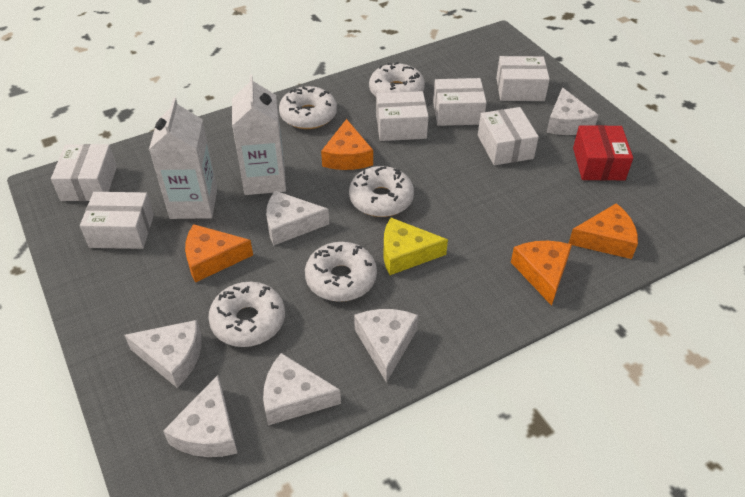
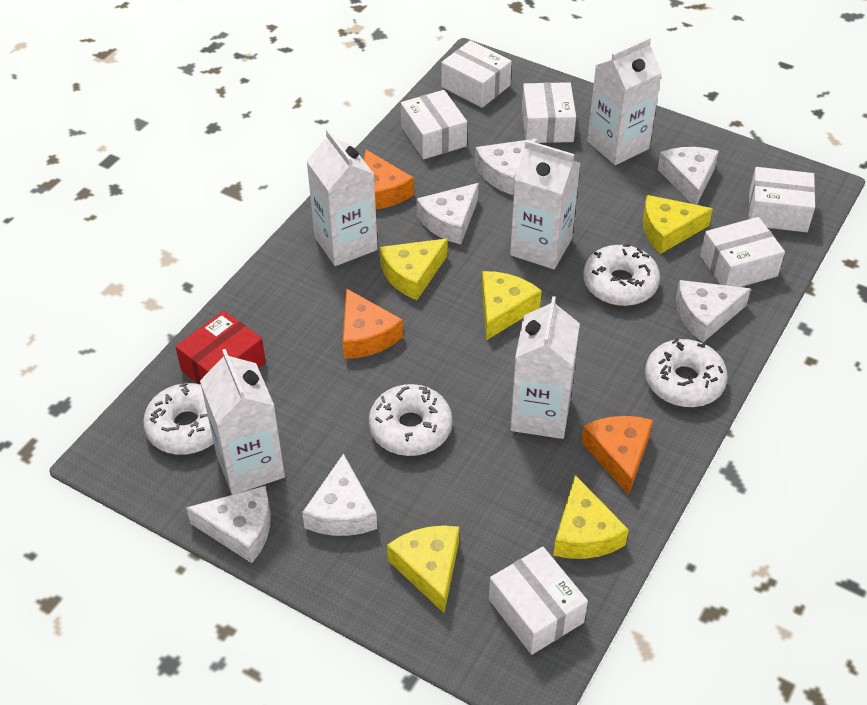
orange cheese: 4 -> 3
white carton: 2 -> 5
white donut: 5 -> 4
yellow cheese: 1 -> 5

